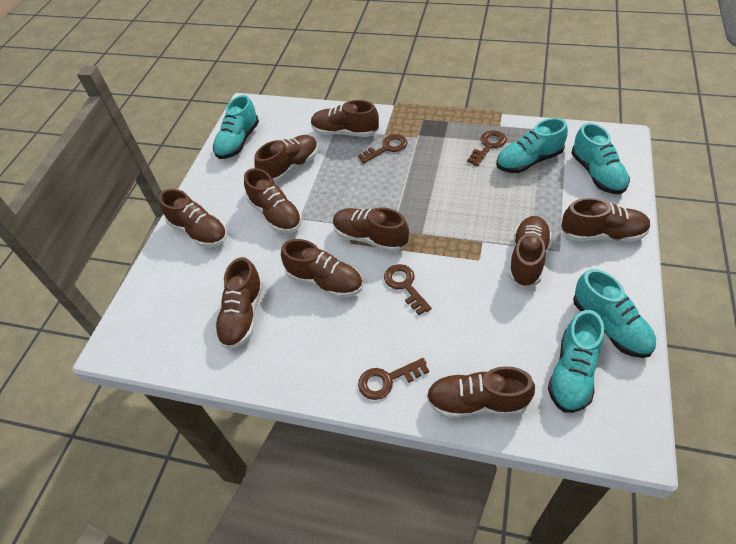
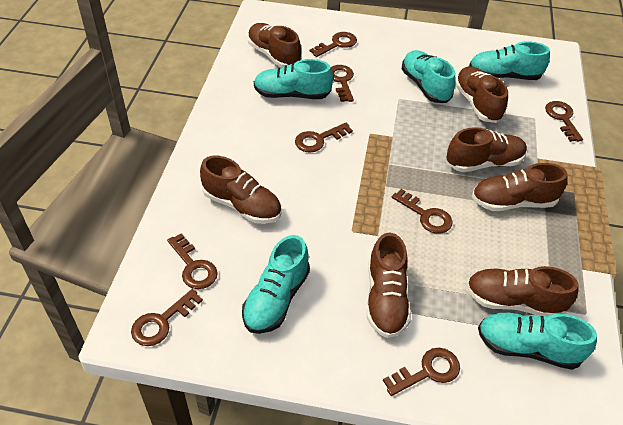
brown key: 4 -> 8
brown shoe: 10 -> 7

